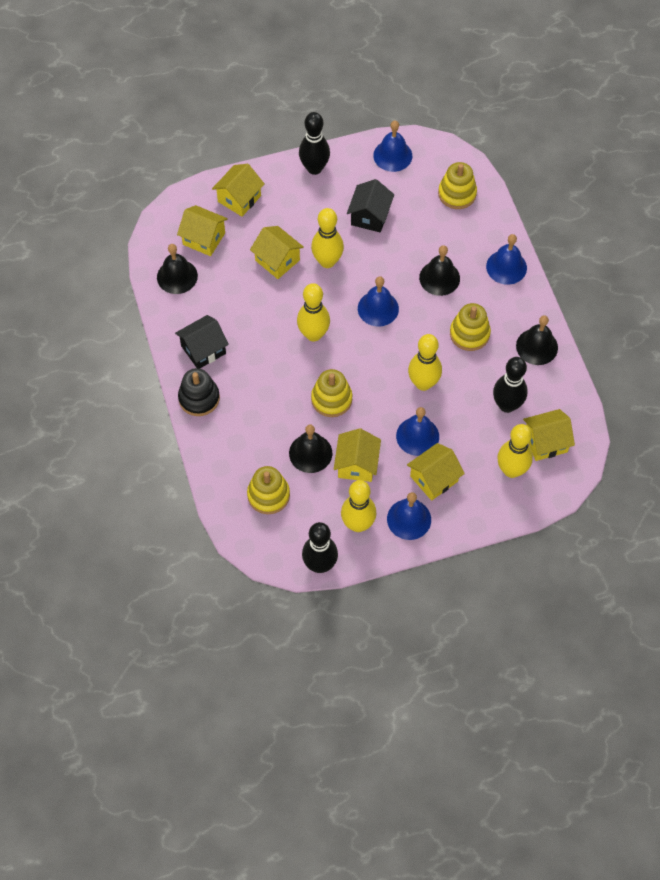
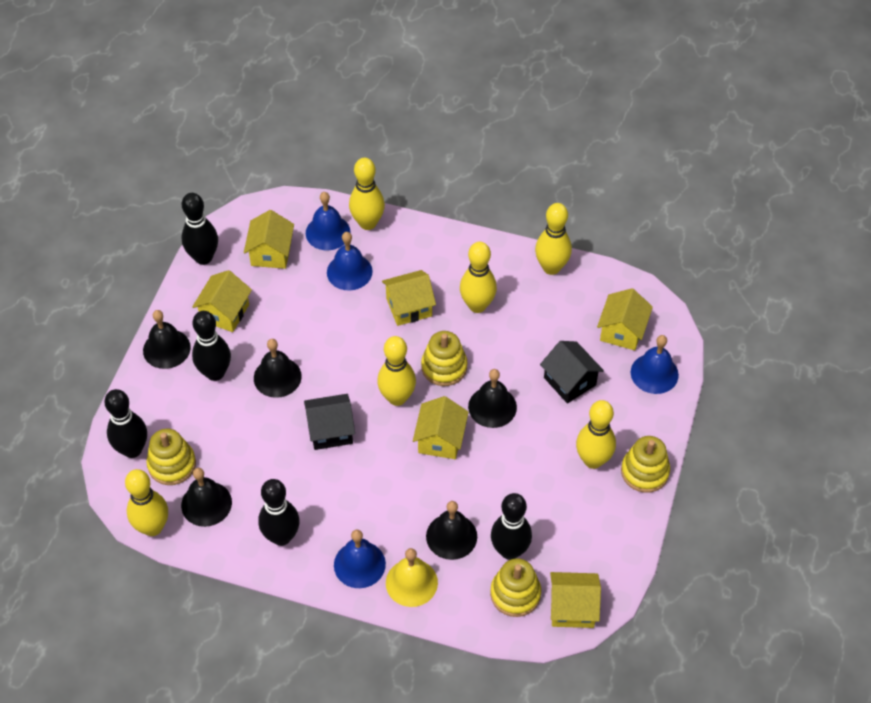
black bell: 4 -> 5
black bowling pin: 3 -> 5
black stacking toy: 1 -> 0
blue bell: 5 -> 4
yellow bell: 0 -> 1
yellow bowling pin: 5 -> 6

